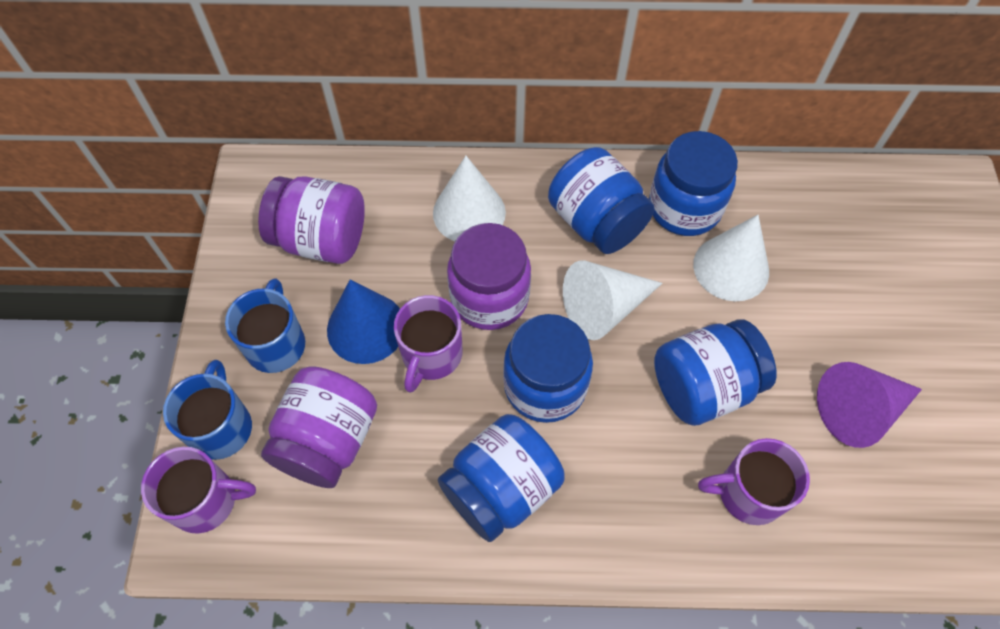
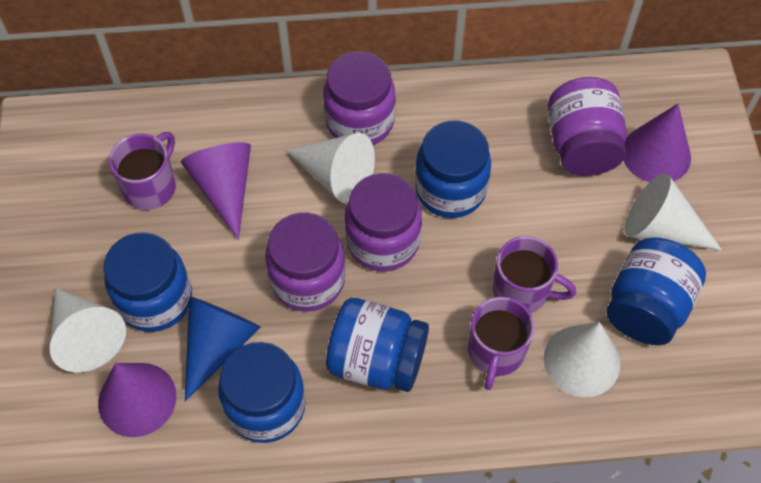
blue mug: 2 -> 0
purple cone: 1 -> 3
purple jar: 3 -> 4
white cone: 3 -> 4

